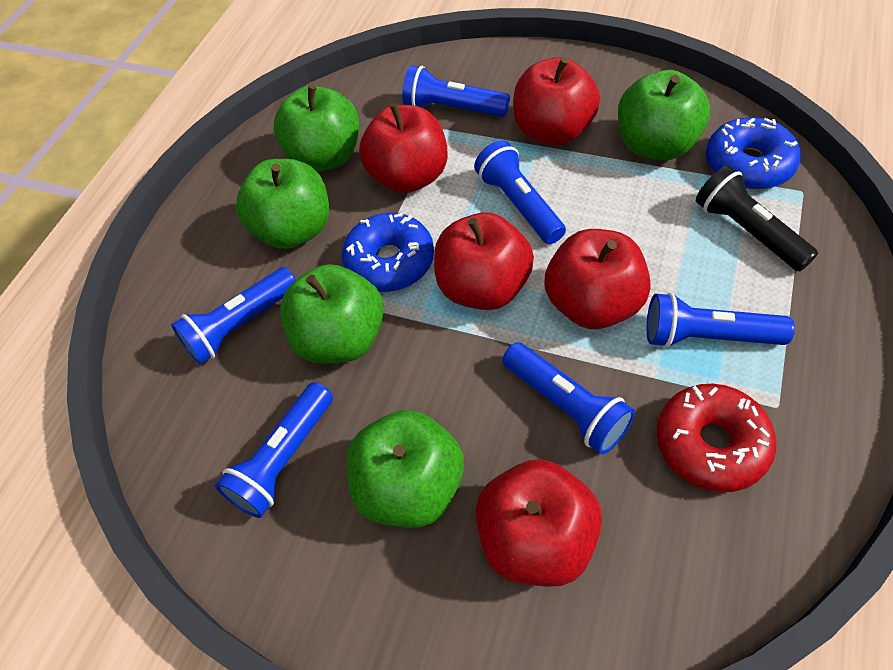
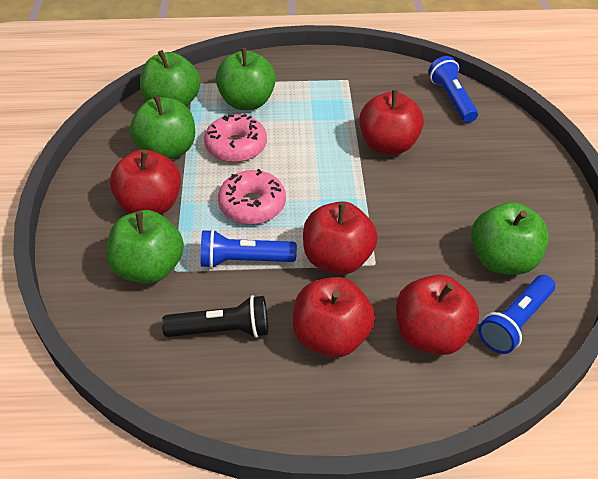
blue donut: 2 -> 0
blue flashlight: 6 -> 3
pink donut: 0 -> 2
red donut: 1 -> 0

